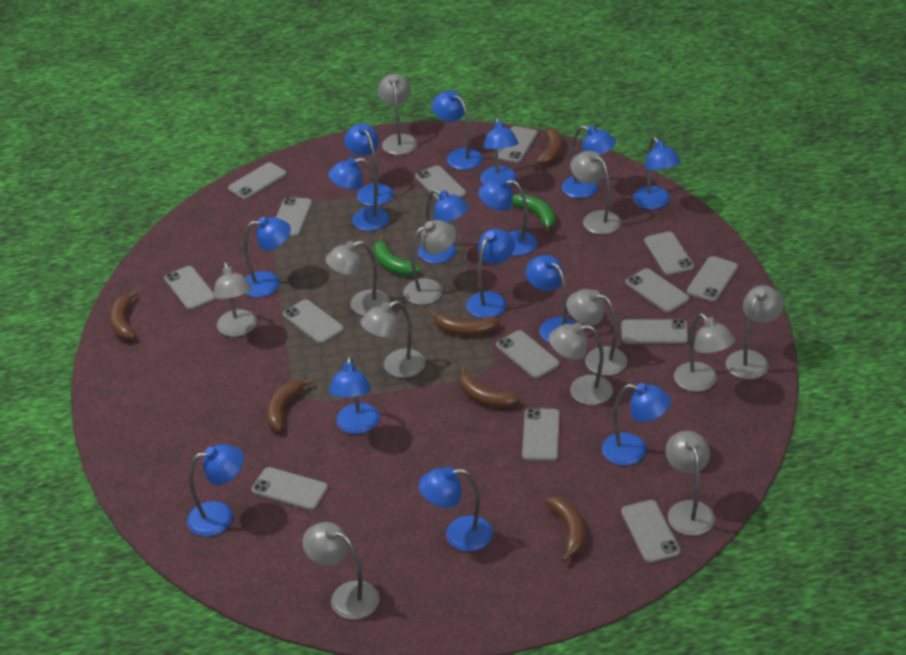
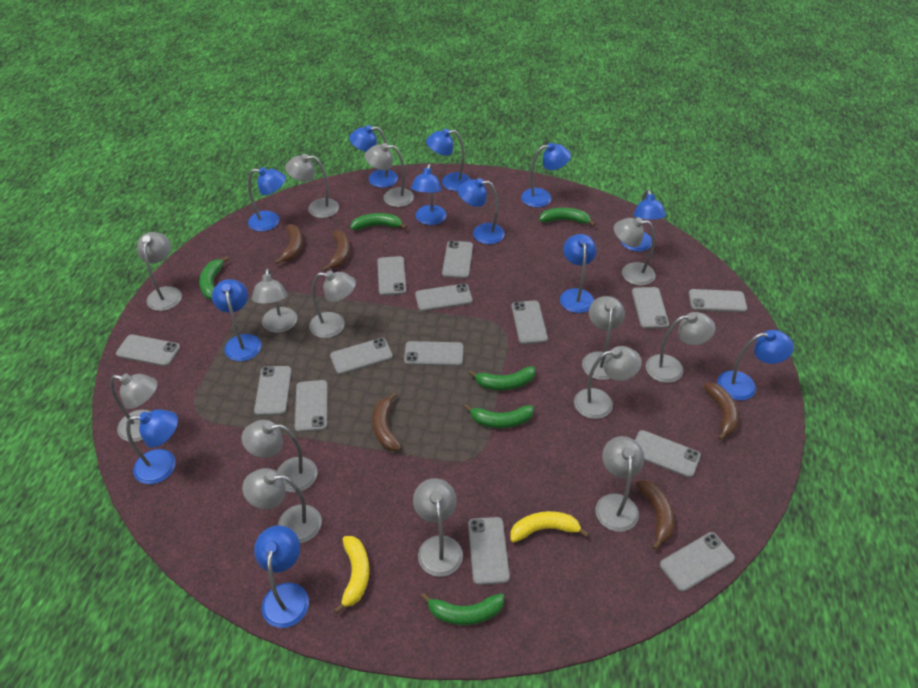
blue lamp: 15 -> 12
brown banana: 6 -> 5
green banana: 2 -> 6
grey lamp: 12 -> 14
yellow banana: 0 -> 2

